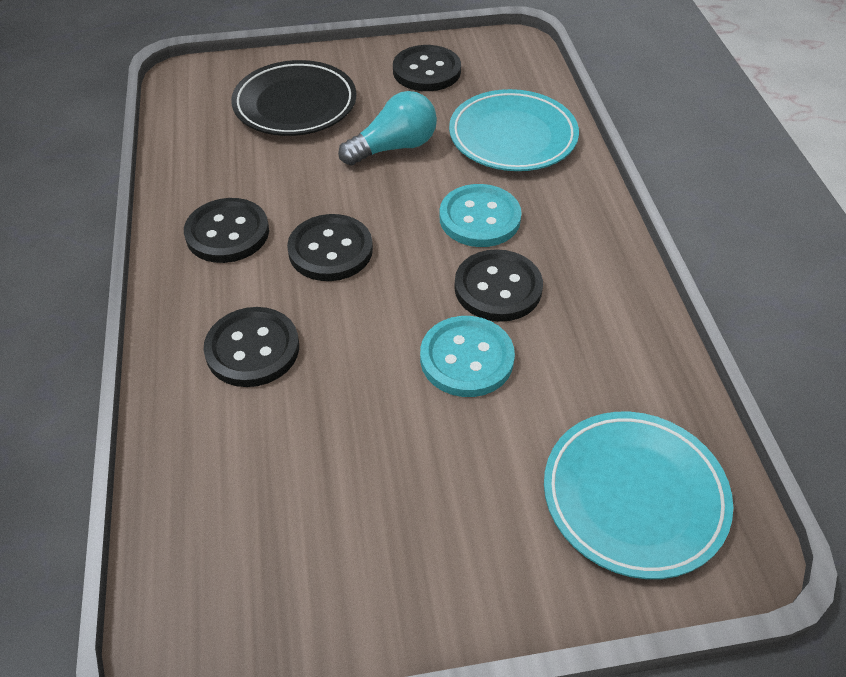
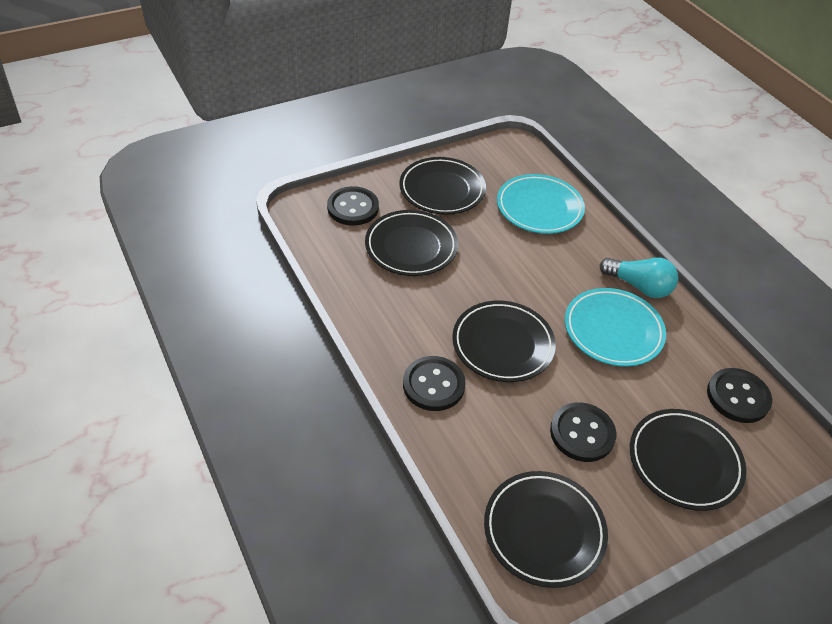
black button: 5 -> 4
black plate: 1 -> 5
turquoise button: 2 -> 0

